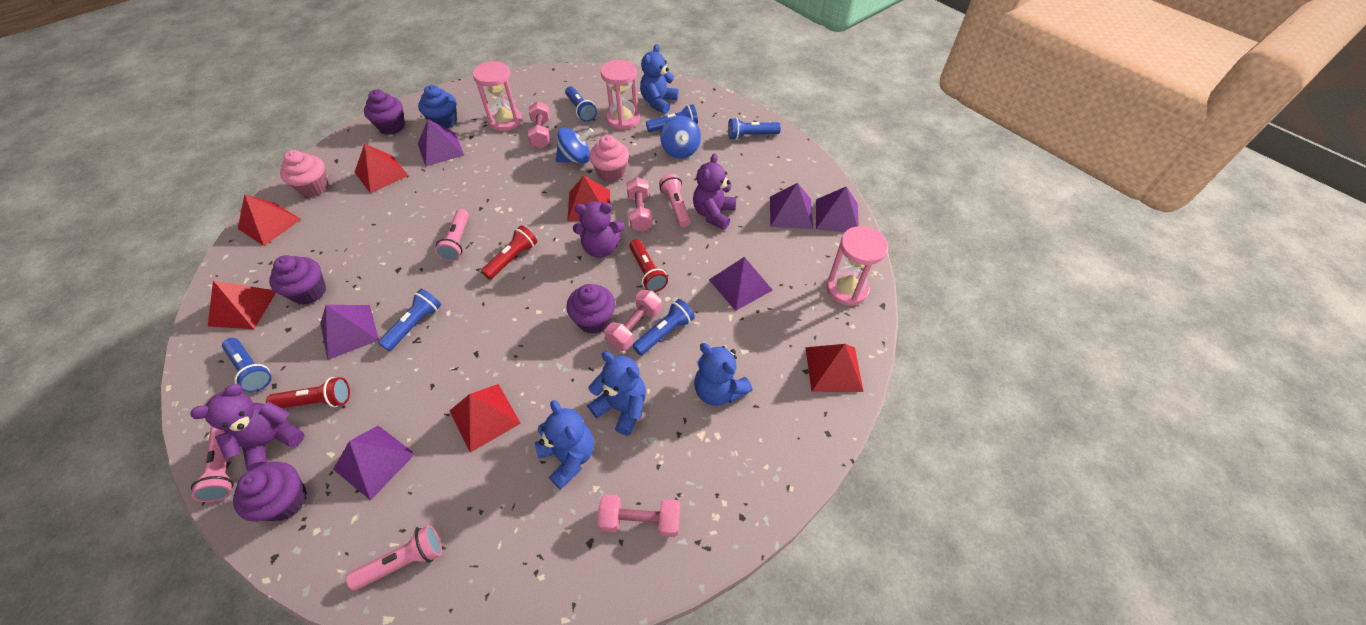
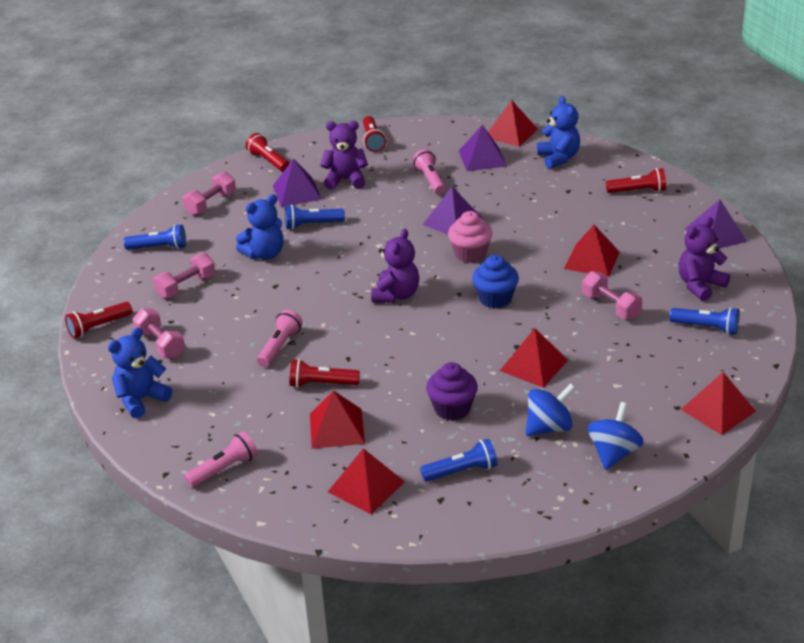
blue flashlight: 6 -> 4
blue teddy bear: 4 -> 3
pink cupcake: 2 -> 1
pink flashlight: 4 -> 3
pink hourglass: 3 -> 0
purple cupcake: 4 -> 1
purple pyramid: 6 -> 4
red flashlight: 3 -> 5

